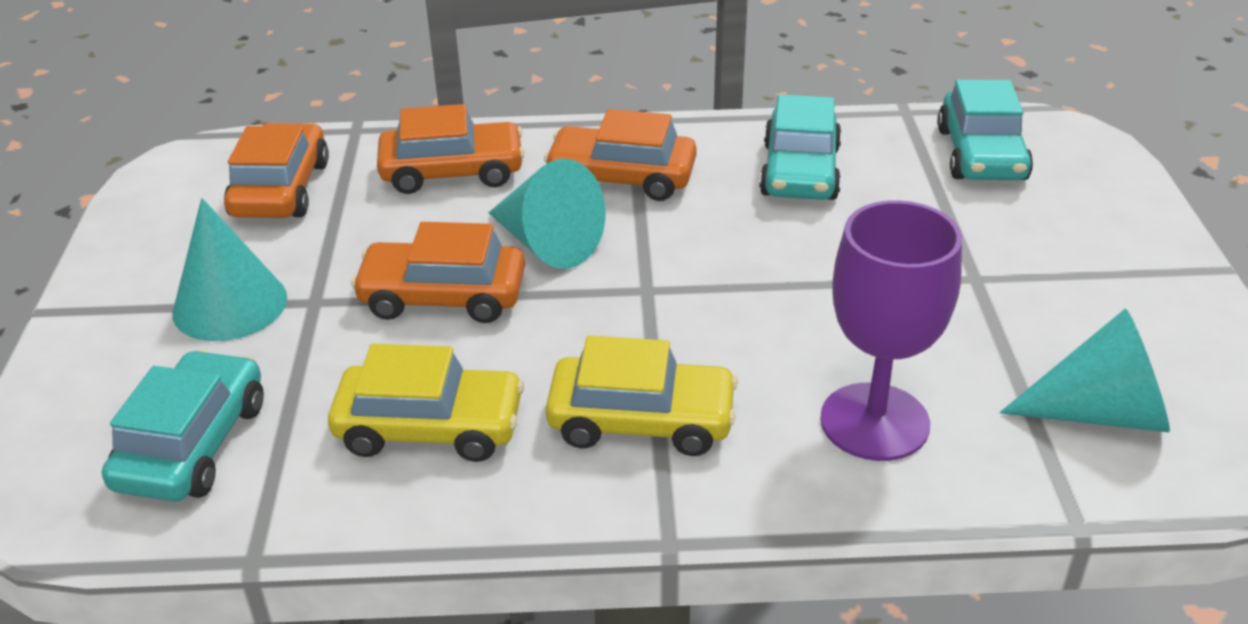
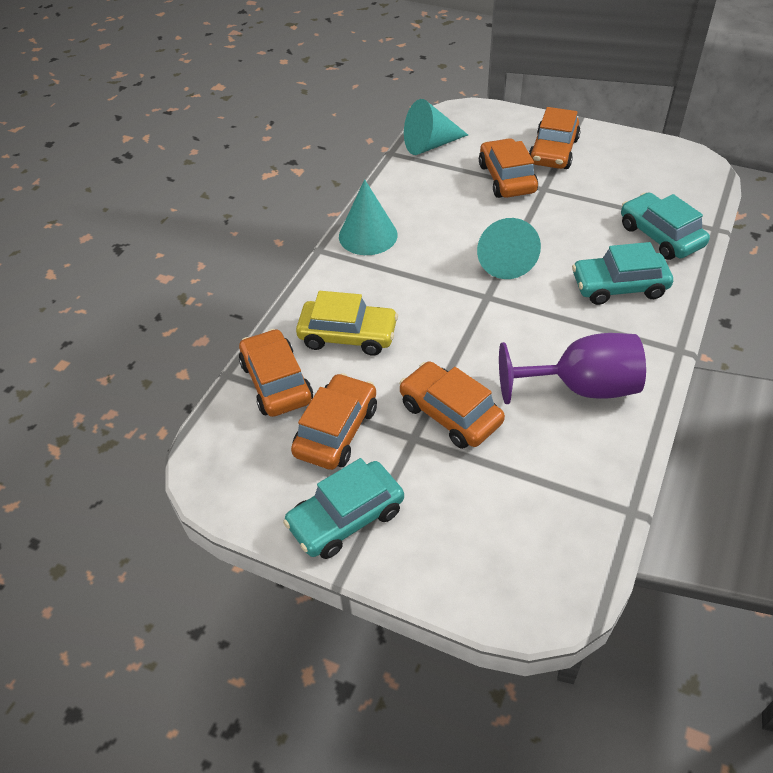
orange car: 4 -> 5
yellow car: 2 -> 1

